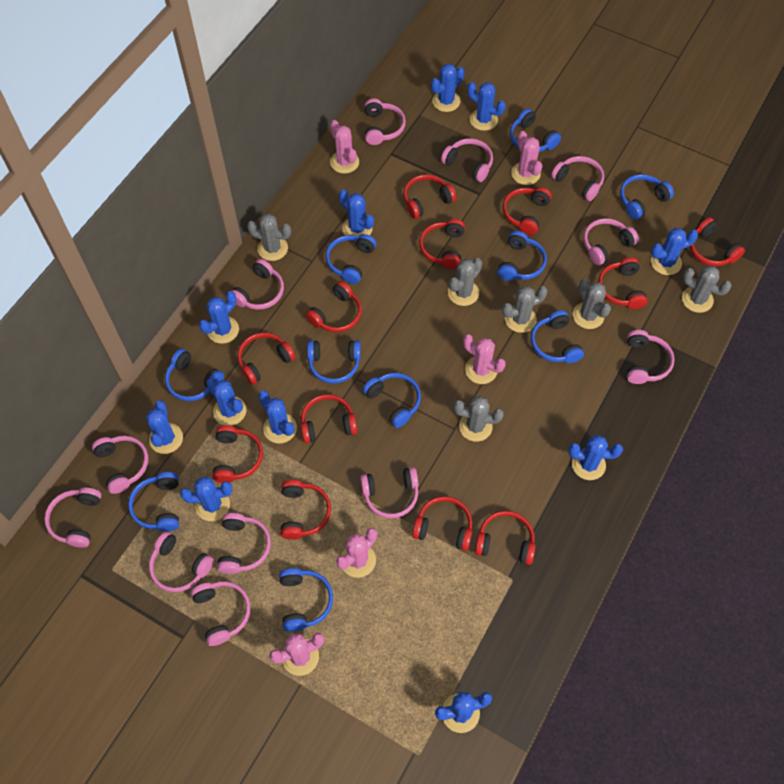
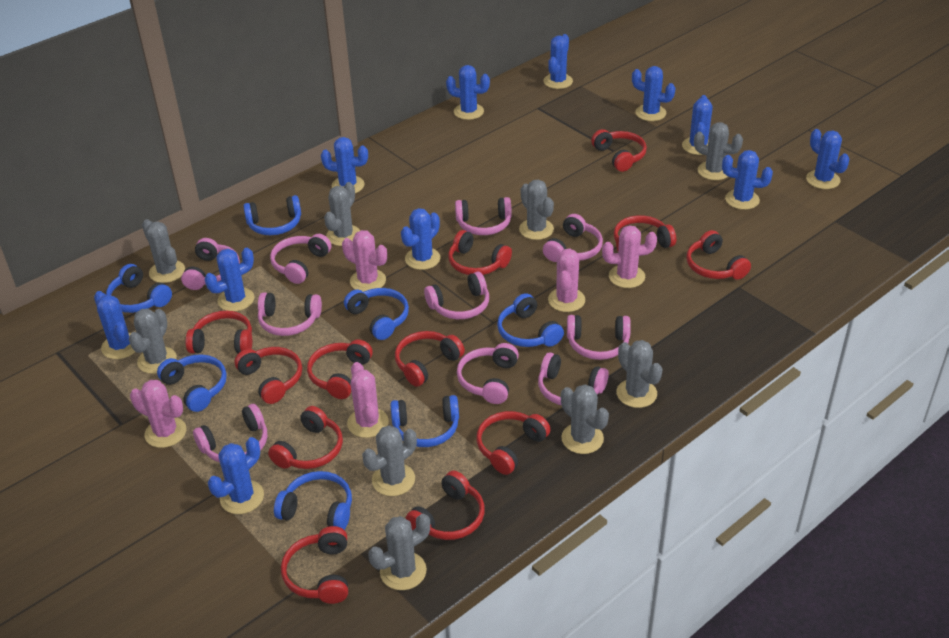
blue headphones: 10 -> 7
grey cactus: 6 -> 9
pink headphones: 12 -> 10

